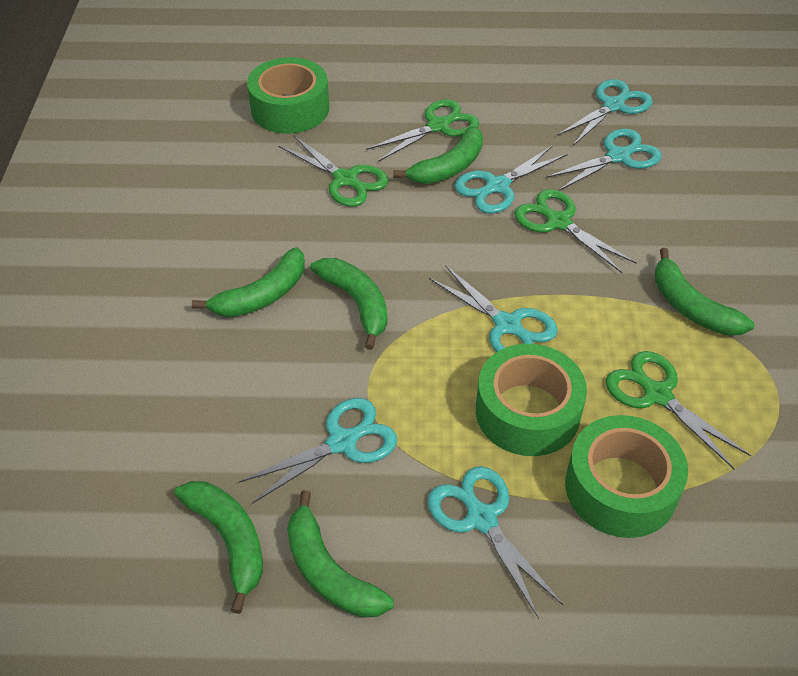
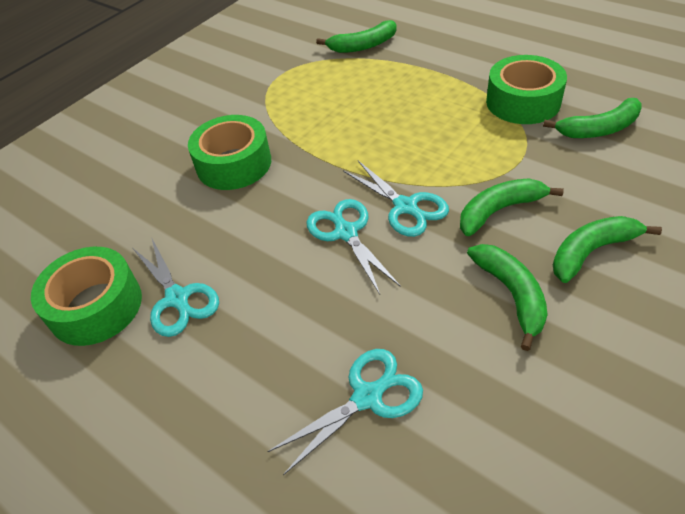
green banana: 6 -> 5
green scissors: 4 -> 0
turquoise scissors: 6 -> 4

